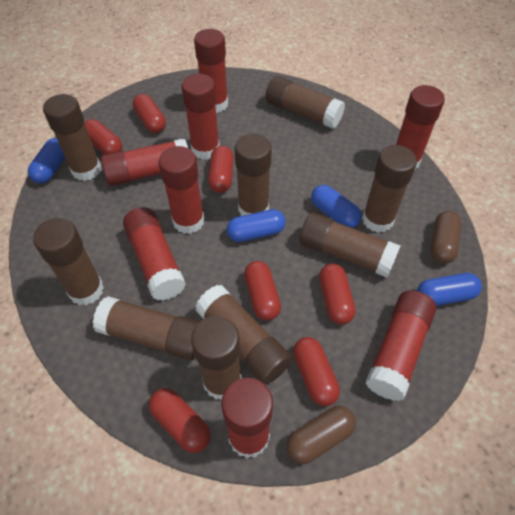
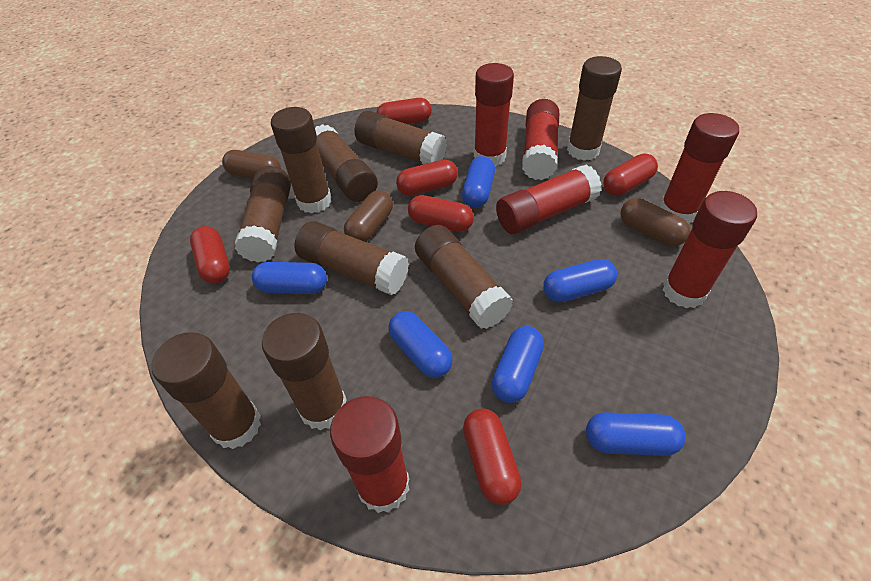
blue capsule: 4 -> 6
brown capsule: 2 -> 3
red capsule: 7 -> 6
red glue stick: 8 -> 6

